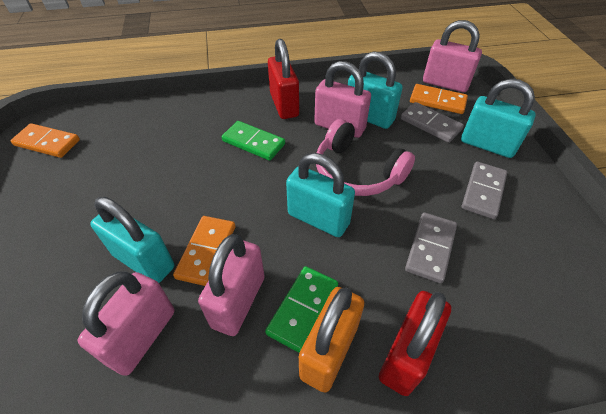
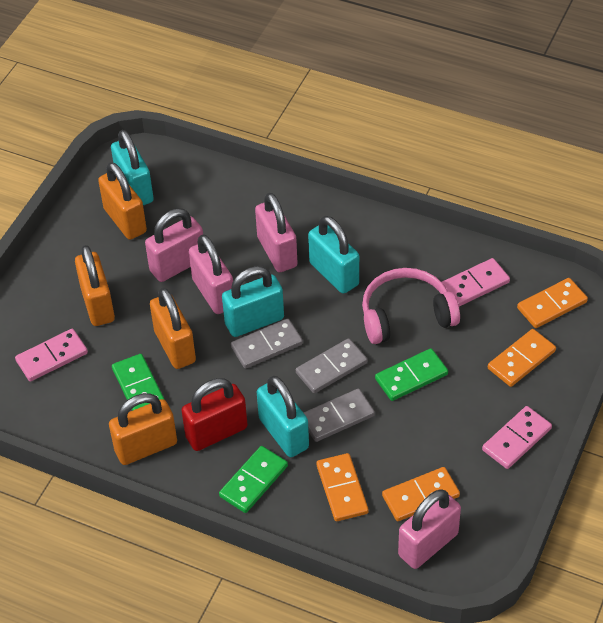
green domino: 2 -> 3
orange domino: 3 -> 4
orange padlock: 1 -> 4
pink domino: 0 -> 3
red padlock: 2 -> 1

